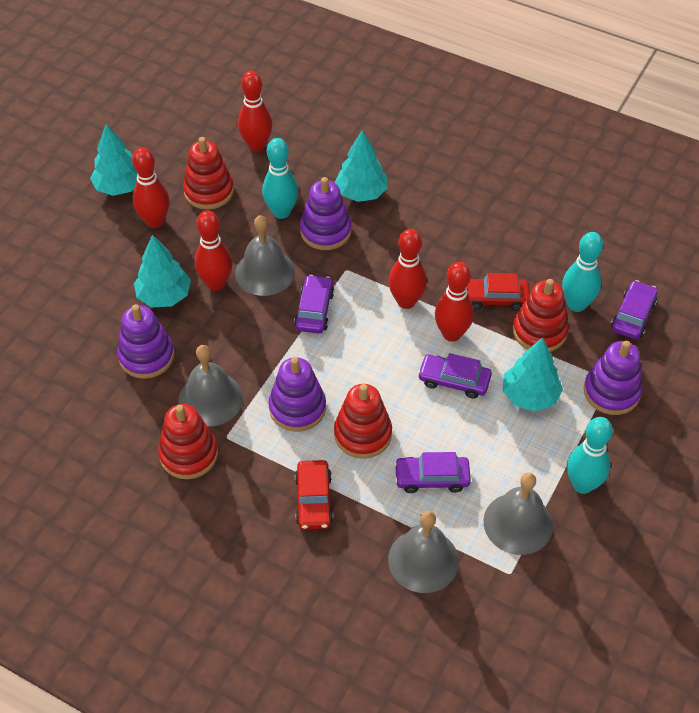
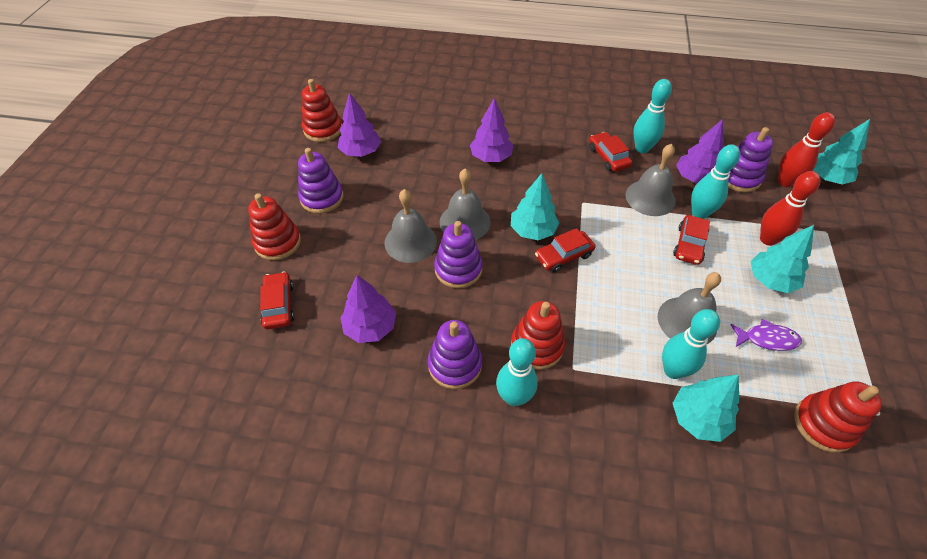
purple car: 4 -> 0
purple fish: 0 -> 1
purple tree: 0 -> 4
red bowling pin: 5 -> 2
red car: 2 -> 4
turquoise bowling pin: 3 -> 4

